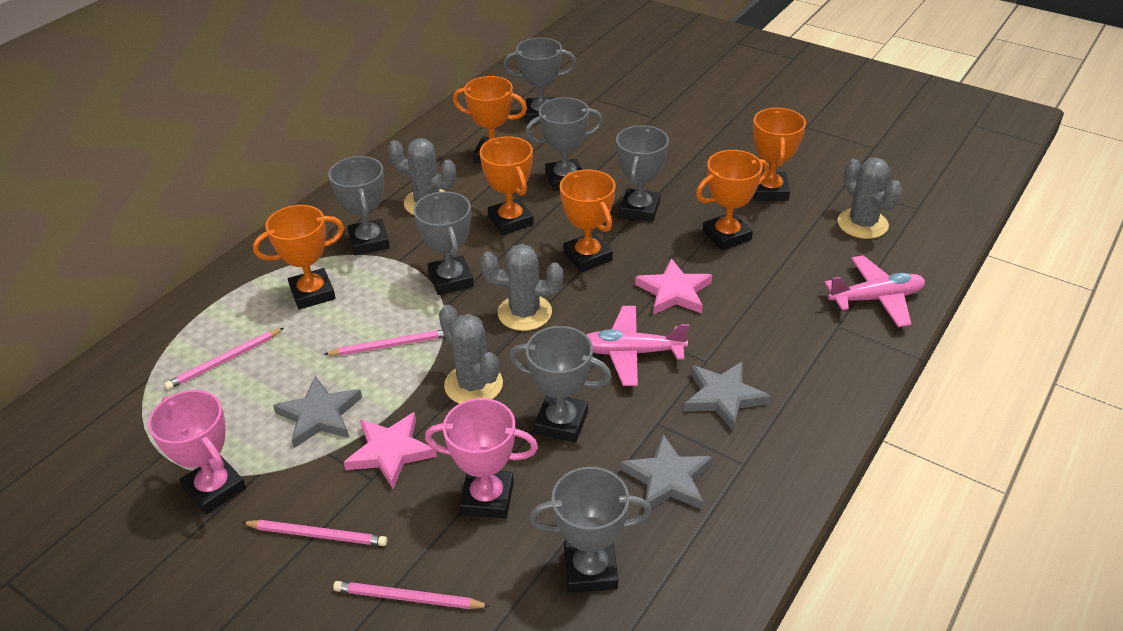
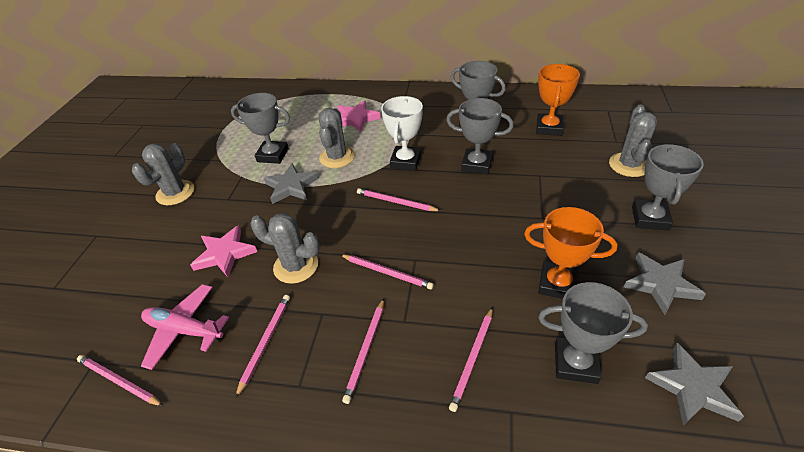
grey trophy: 7 -> 5
orange trophy: 6 -> 2
pink pencil: 4 -> 6
pink plane: 2 -> 1
pink trophy: 2 -> 0
white trophy: 0 -> 1

